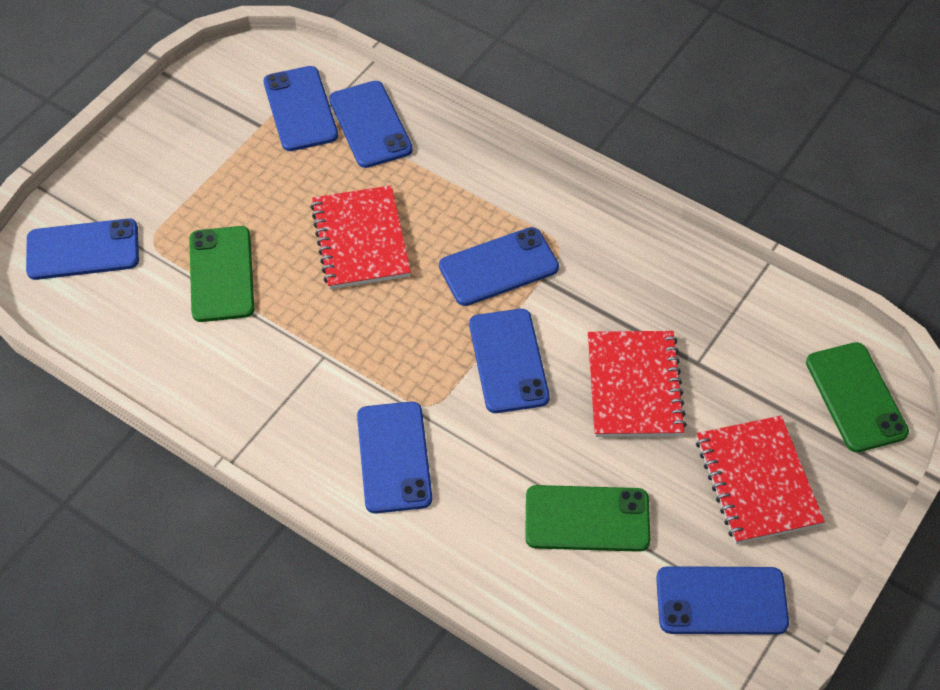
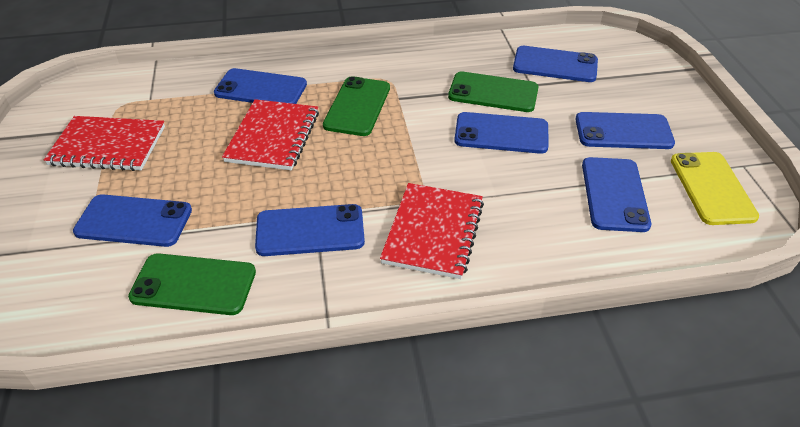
yellow phone: 0 -> 1

